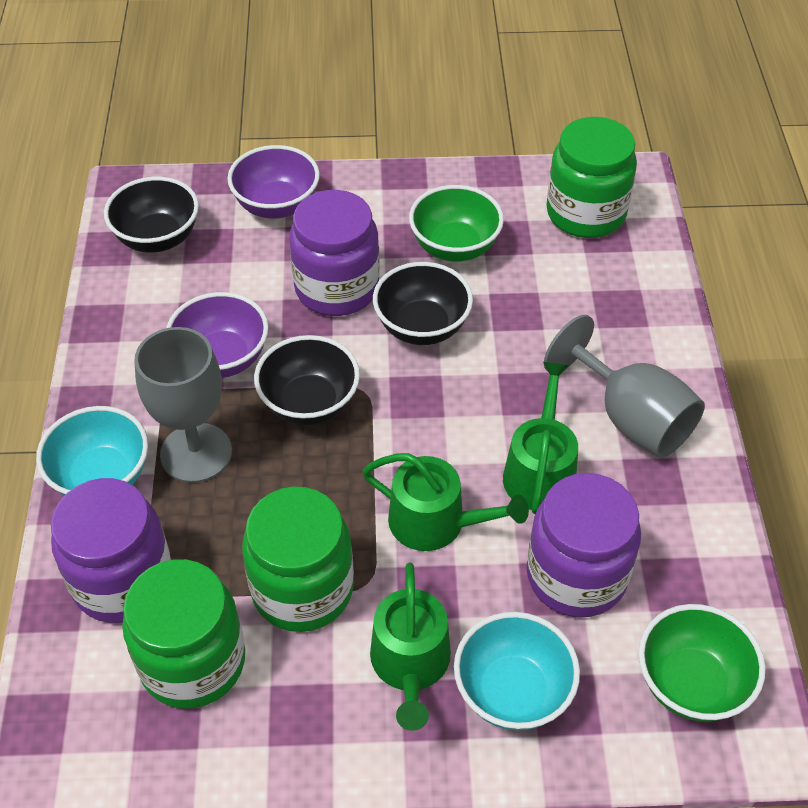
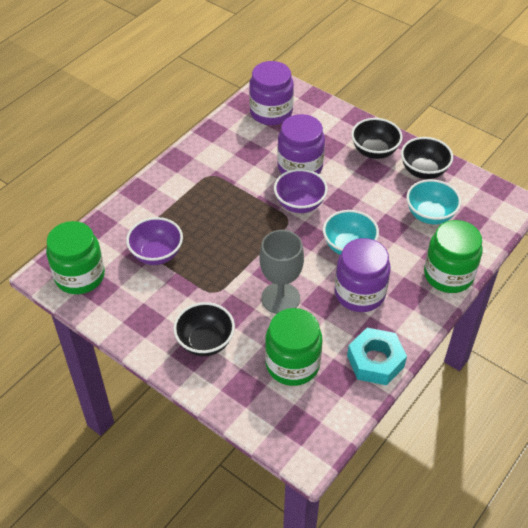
green bowl: 2 -> 0
green watering can: 3 -> 0
grey goblet: 2 -> 1
turquoise nut: 0 -> 1

